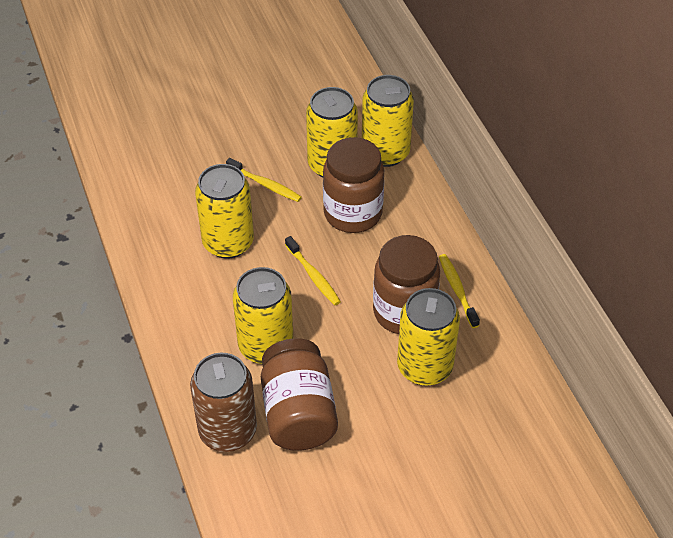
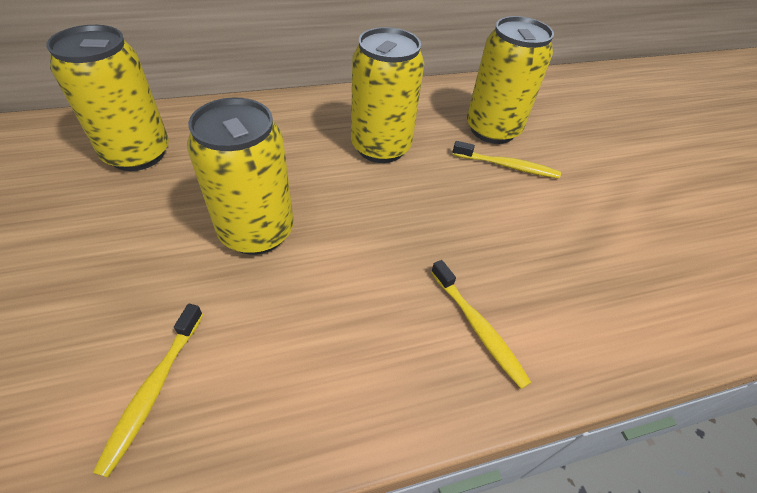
brown can: 1 -> 0
brown jar: 3 -> 0
yellow can: 5 -> 4

